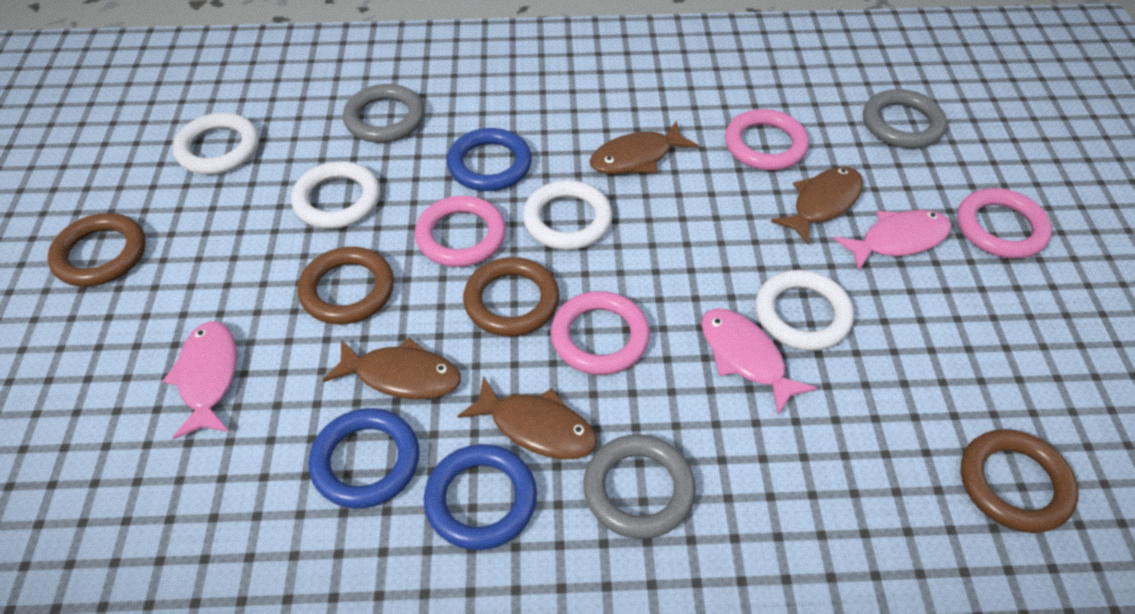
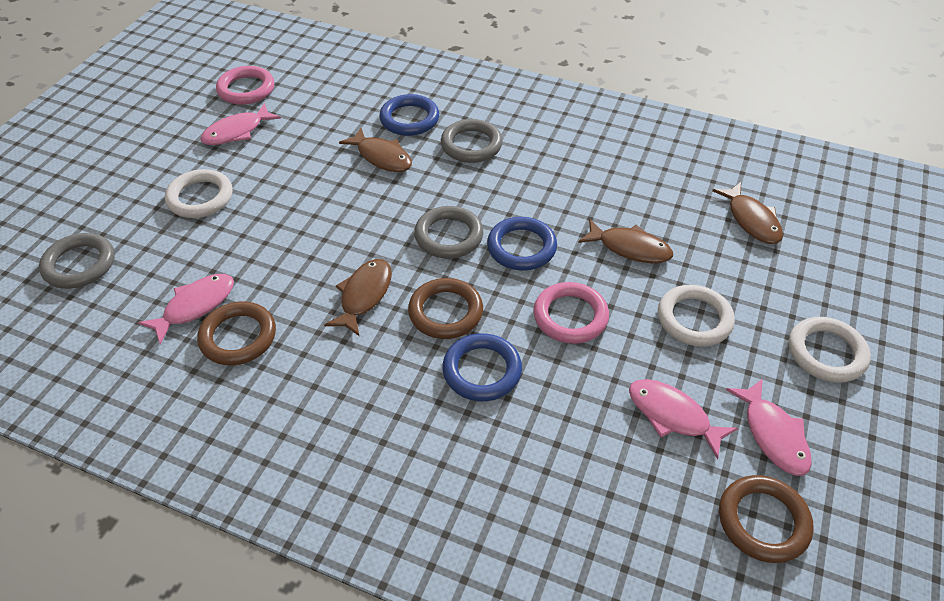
brown ring: 4 -> 3
pink fish: 3 -> 4
pink ring: 4 -> 2
white ring: 4 -> 3

